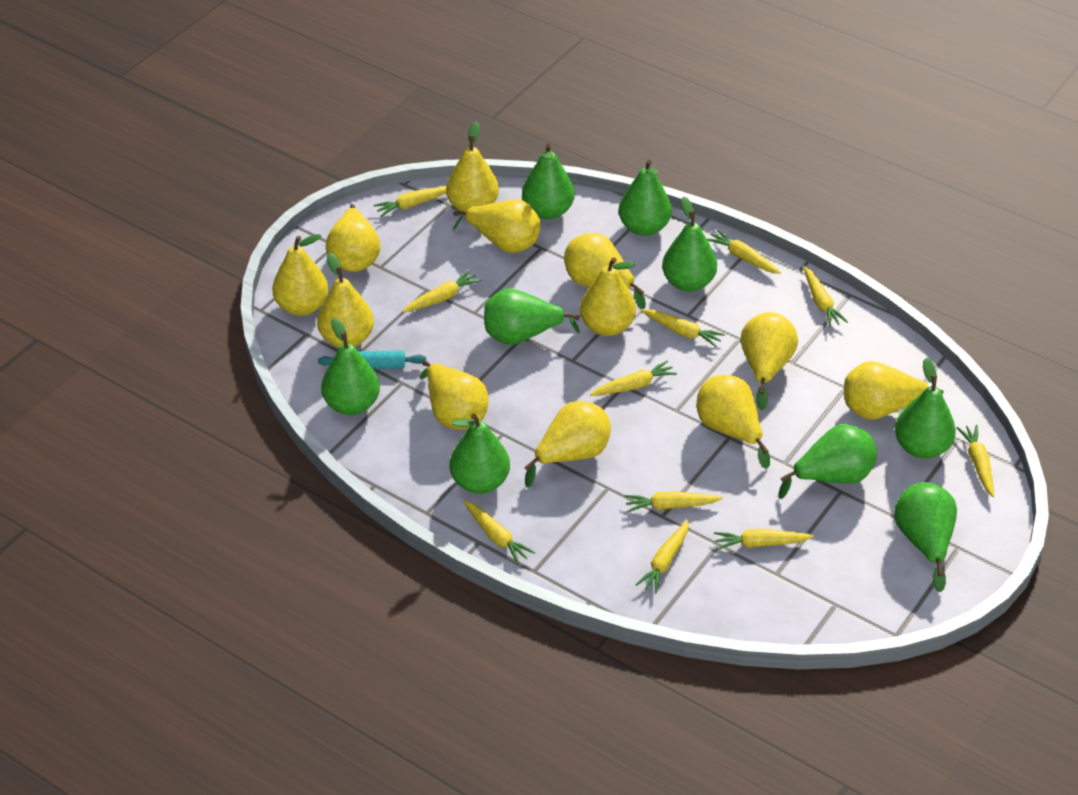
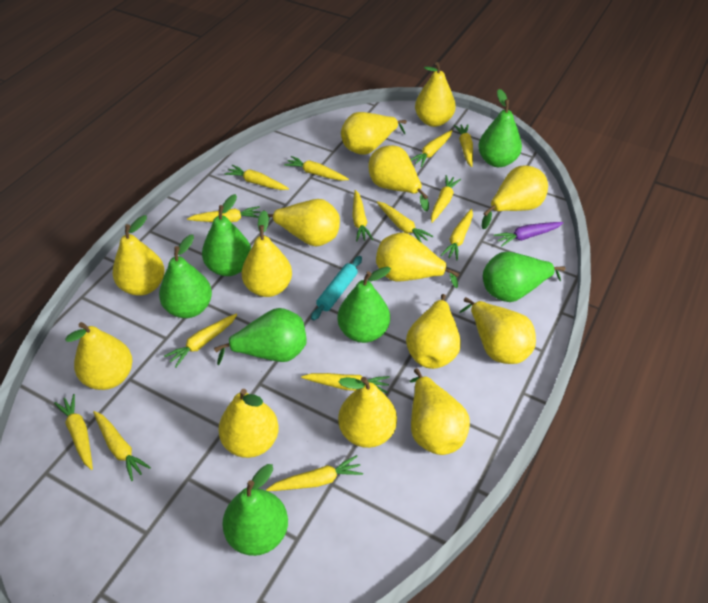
green pear: 9 -> 7
purple carrot: 0 -> 1
yellow carrot: 11 -> 14
yellow pear: 12 -> 14

